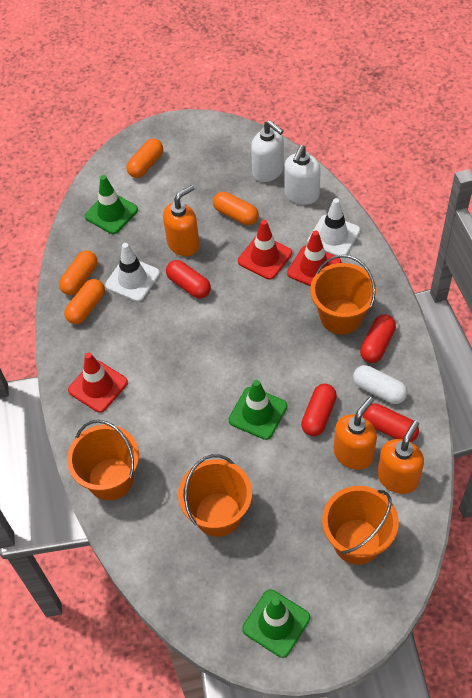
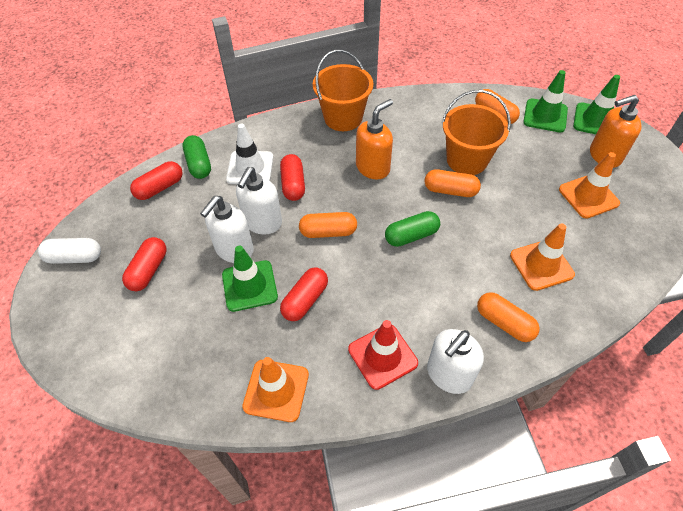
green capsule: 0 -> 2
orange bucket: 4 -> 2
orange soap dispenser: 3 -> 2
orange traffic cone: 0 -> 3
red traffic cone: 3 -> 1
white soap dispenser: 2 -> 3
white traffic cone: 2 -> 1

